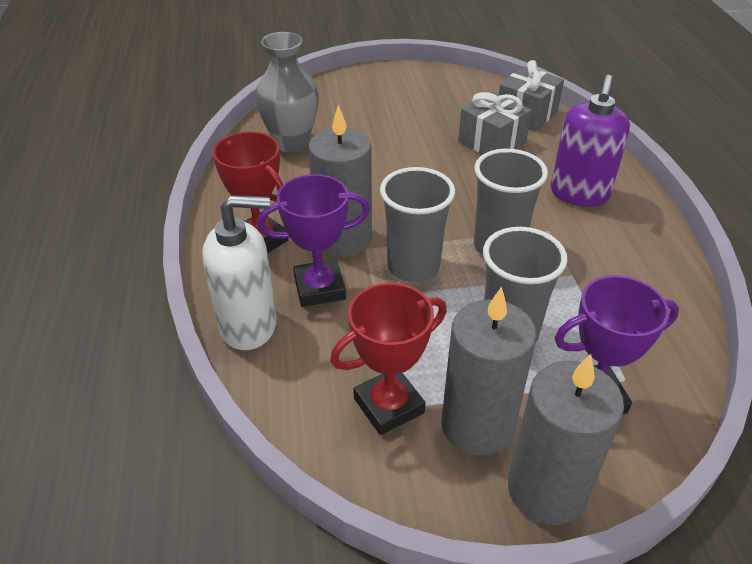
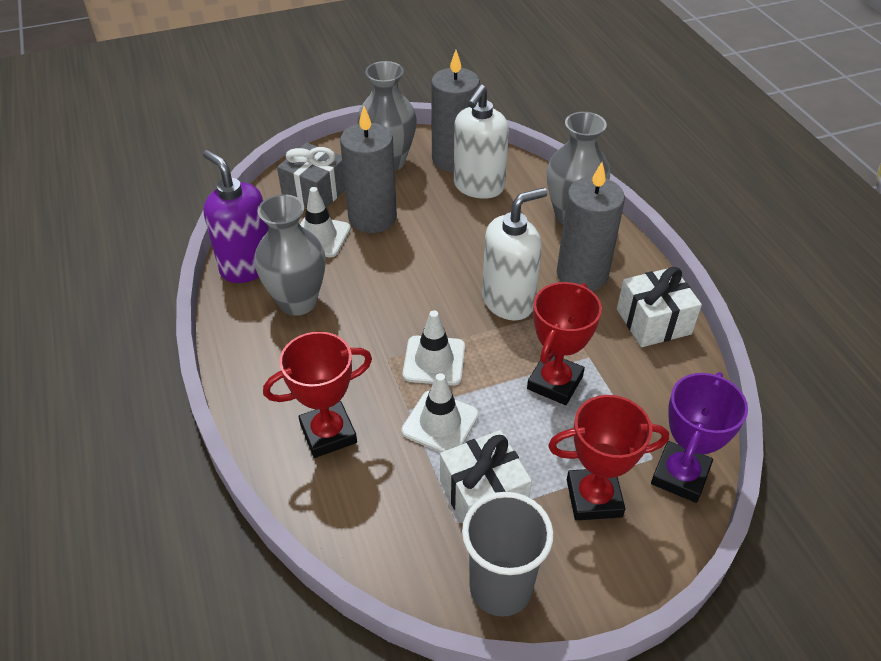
grey cup: 3 -> 1
grey gift: 2 -> 1
grey vase: 1 -> 3
purple trophy: 2 -> 1
red trophy: 2 -> 3
white gift: 0 -> 2
white soap dispenser: 1 -> 2
white traffic cone: 0 -> 3

